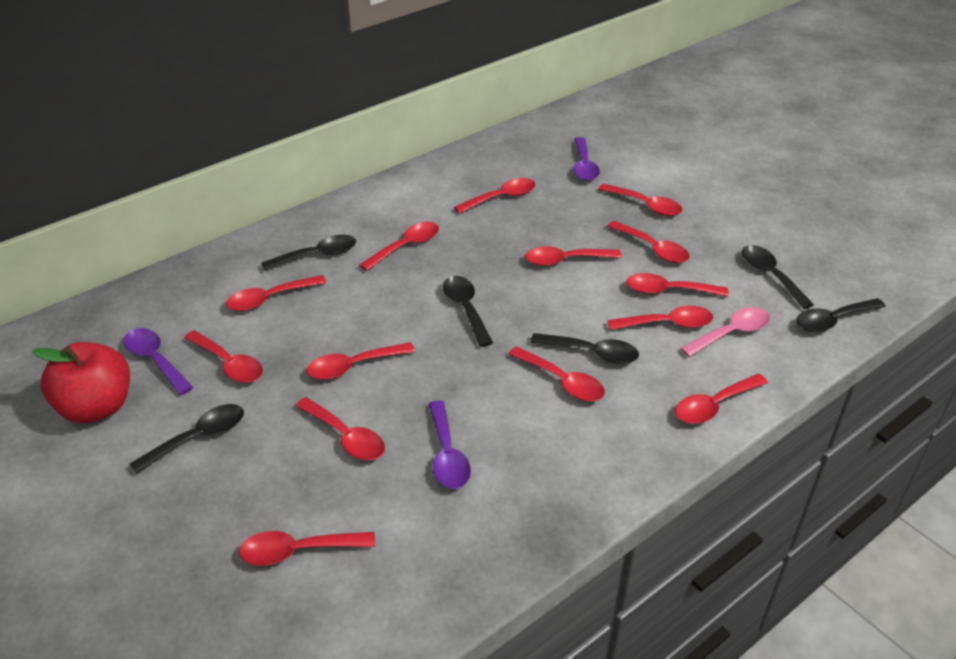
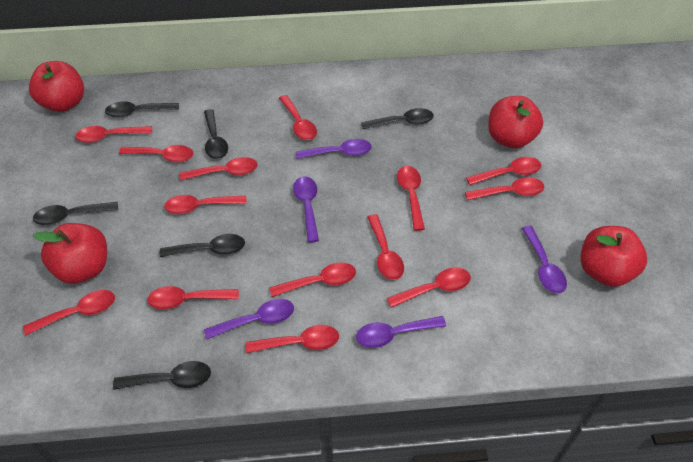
pink spoon: 1 -> 0
purple spoon: 3 -> 5
red apple: 1 -> 4

